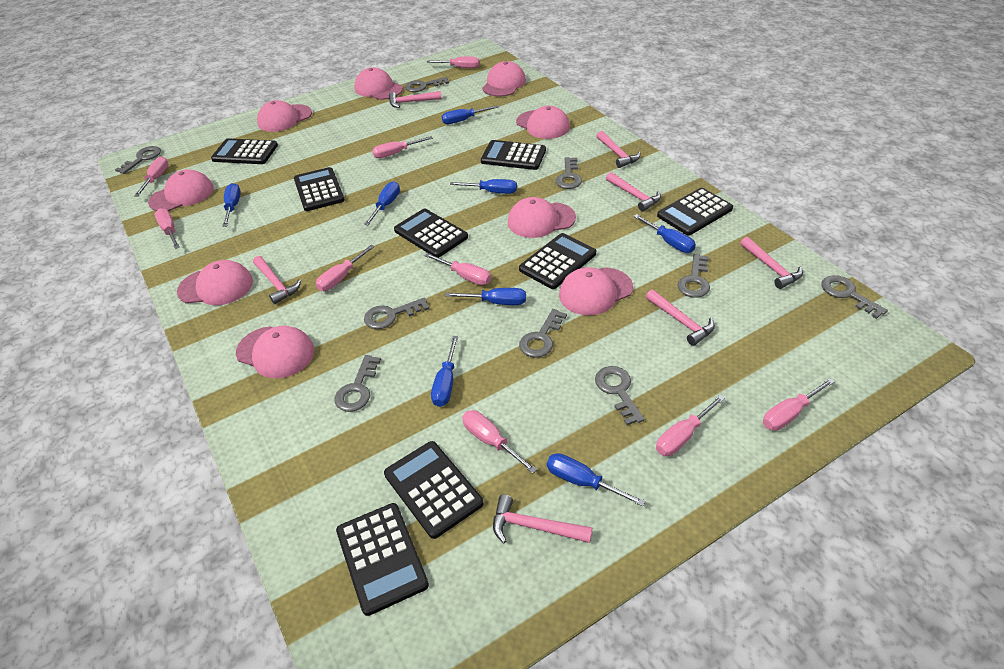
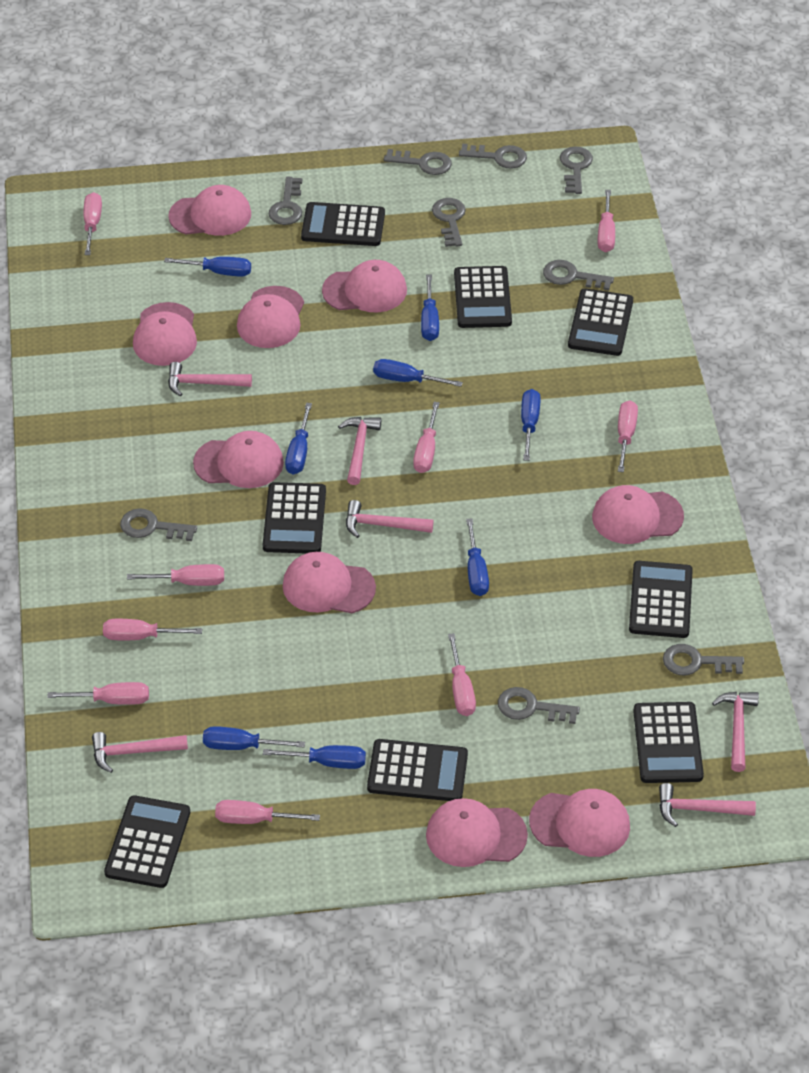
pink hammer: 7 -> 6

